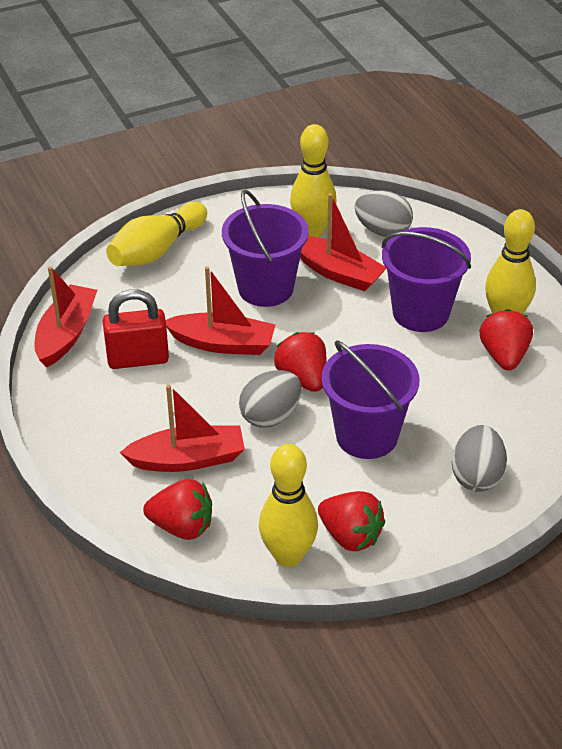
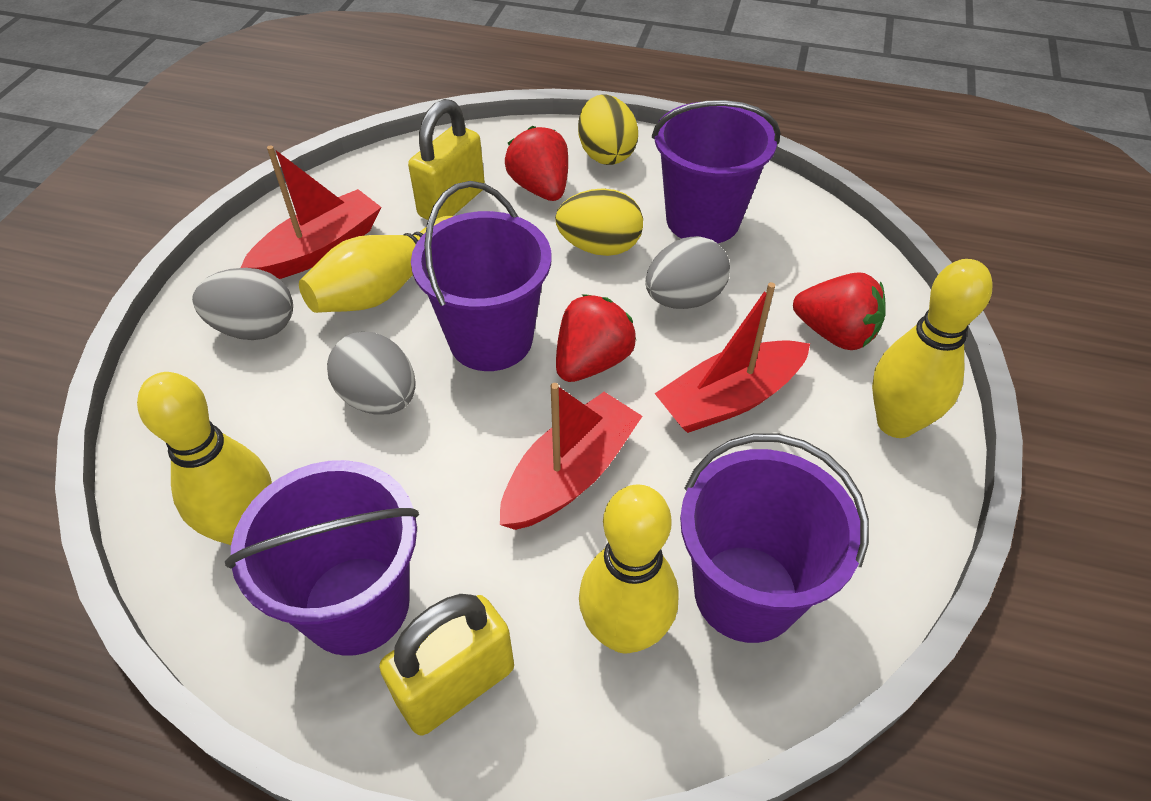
purple bucket: 3 -> 4
red boat: 4 -> 3
red padlock: 1 -> 0
red strawberry: 4 -> 3
yellow egg: 0 -> 2
yellow padlock: 0 -> 2

